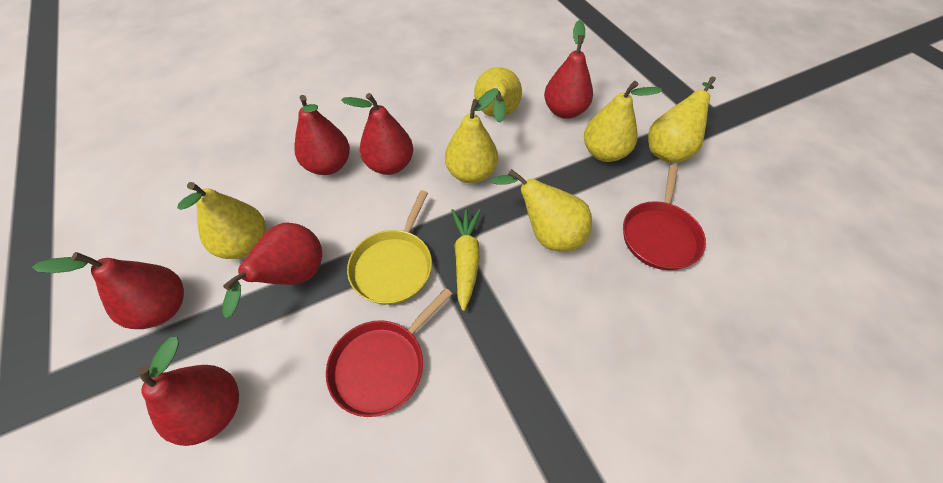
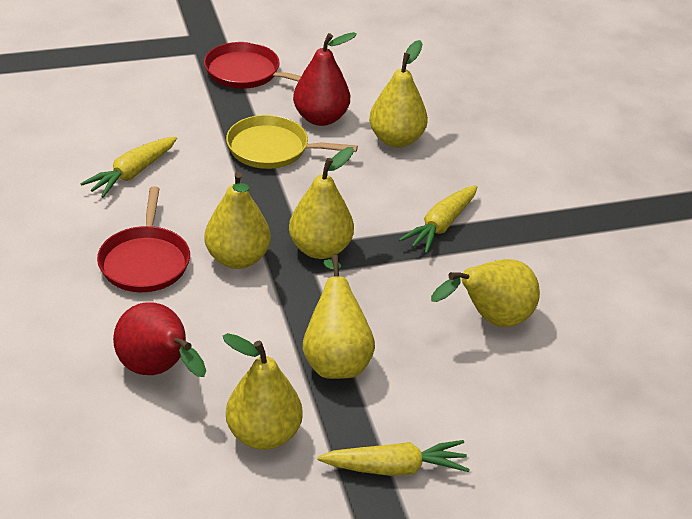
red pear: 6 -> 2
yellow carrot: 1 -> 3

